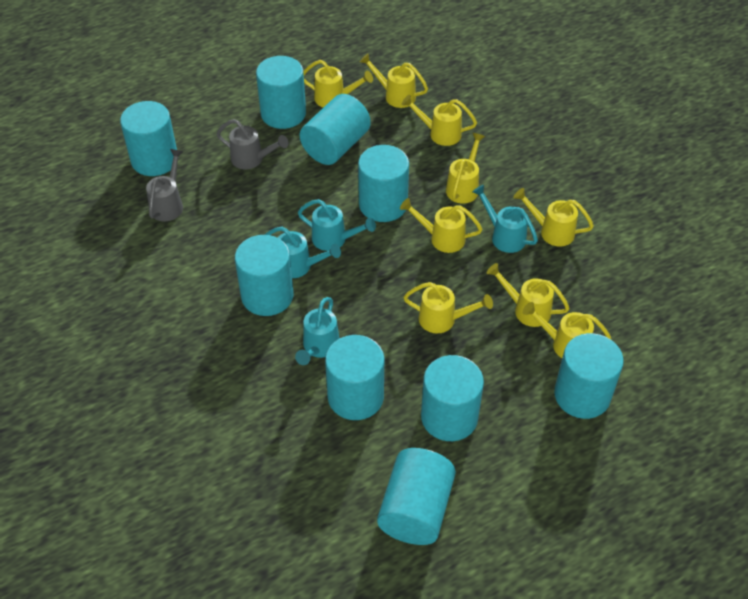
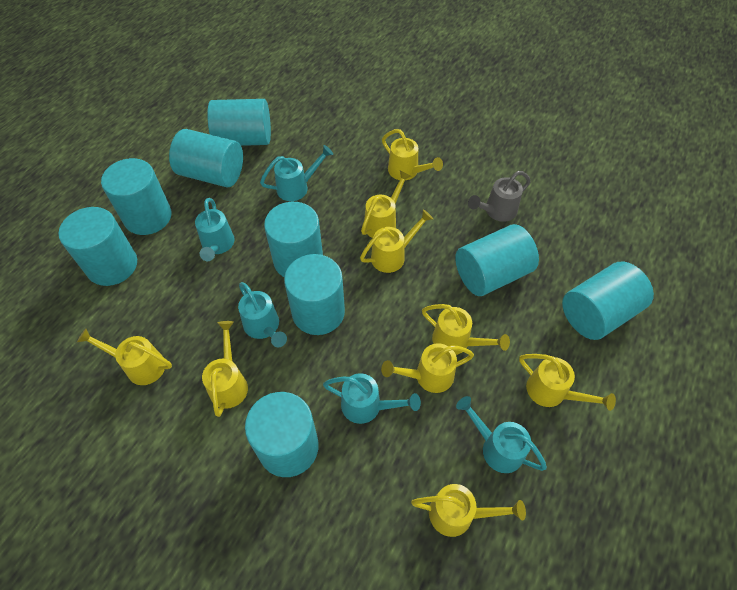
grey watering can: 2 -> 1
turquoise watering can: 4 -> 5

